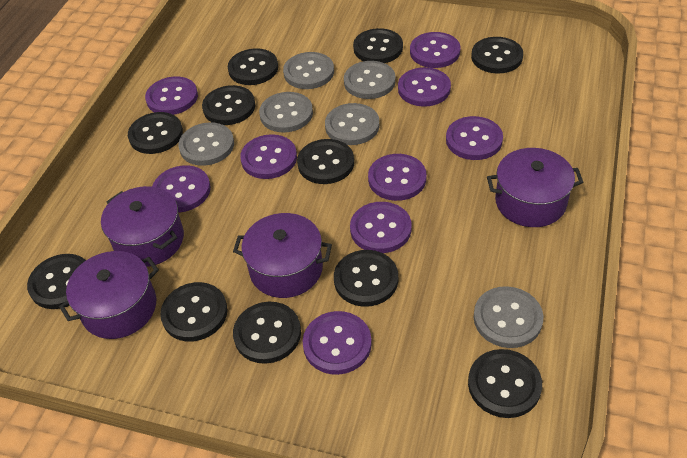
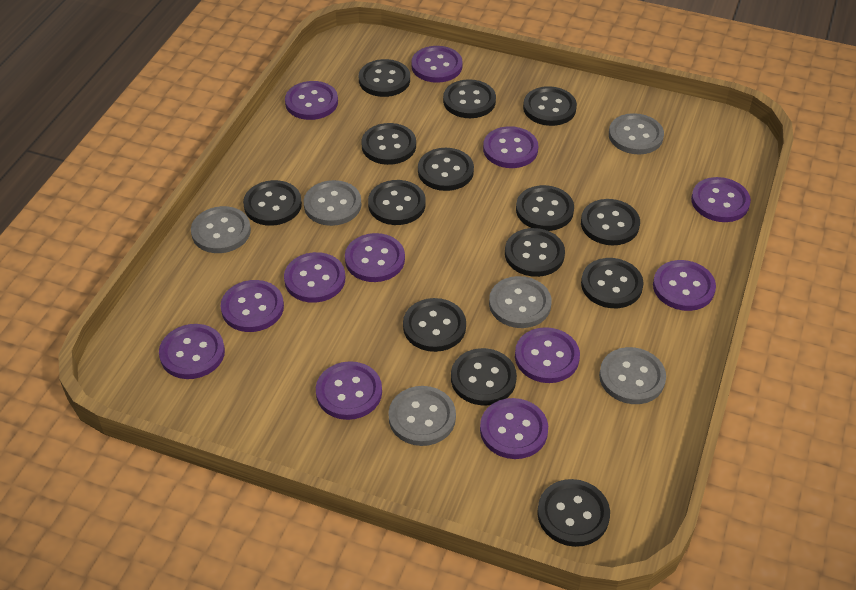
black button: 11 -> 14
purple button: 9 -> 12
purple pot: 4 -> 0

